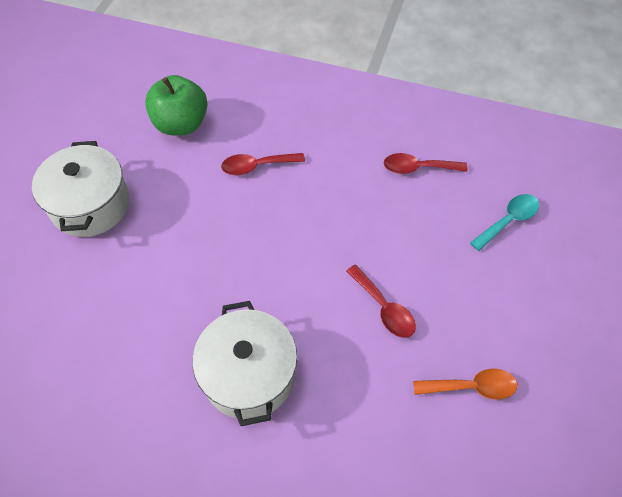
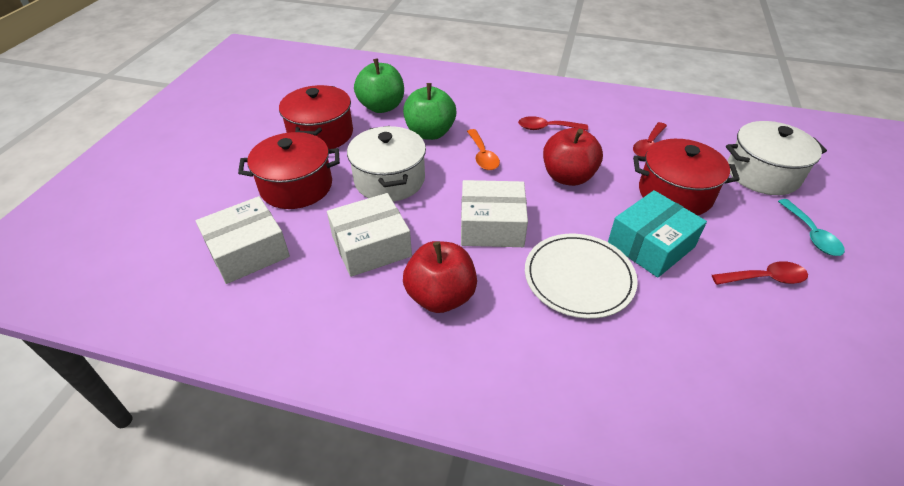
green apple: 1 -> 2
red apple: 0 -> 2
red pot: 0 -> 3
turquoise box: 0 -> 1
white box: 0 -> 3
white plate: 0 -> 1

